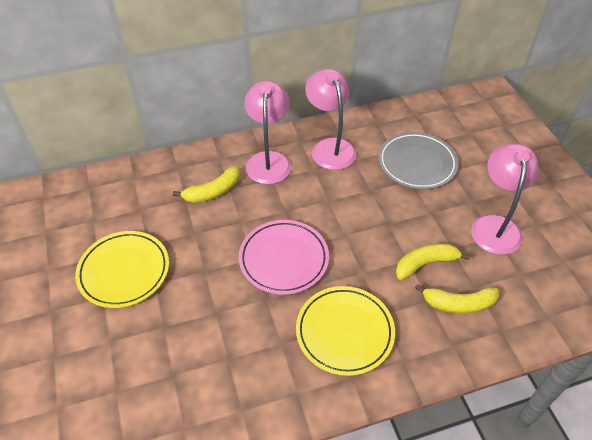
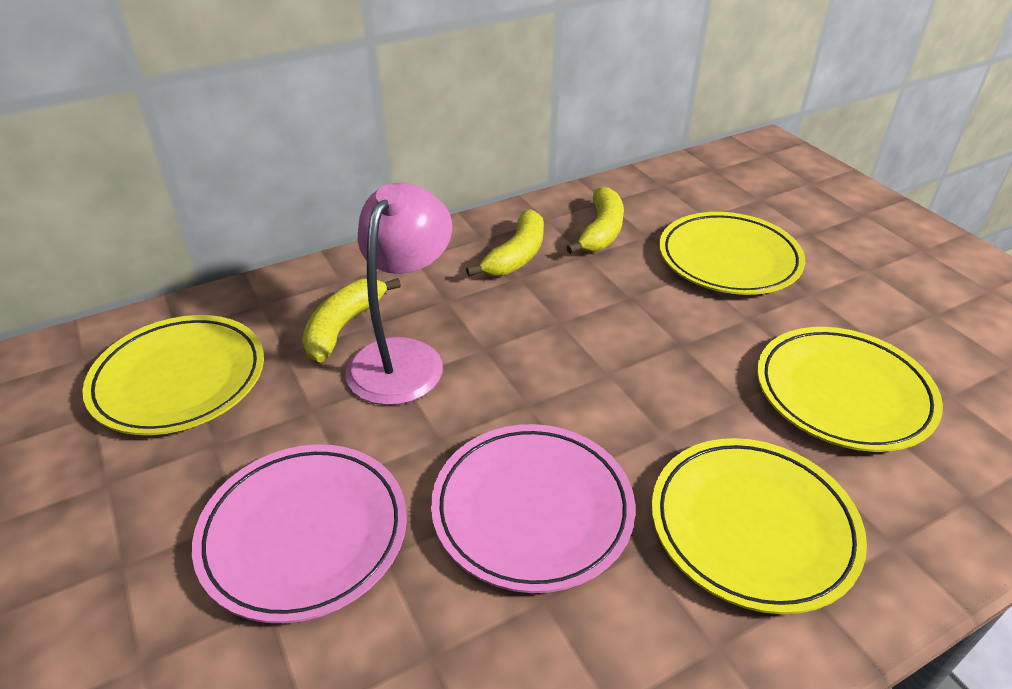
grey plate: 1 -> 0
pink lamp: 3 -> 1
pink plate: 1 -> 2
yellow plate: 2 -> 4

